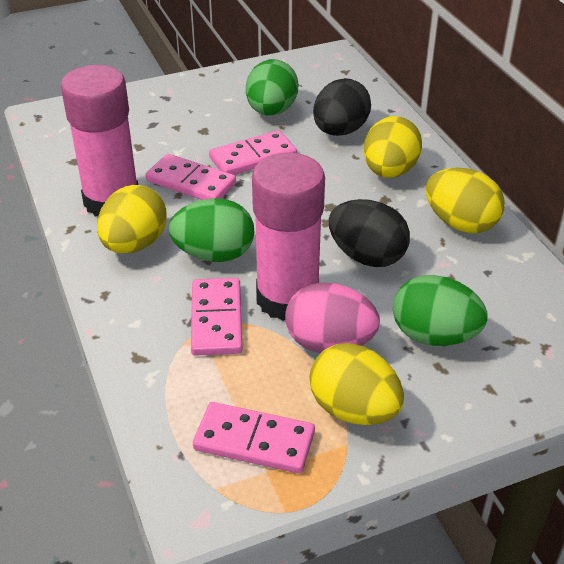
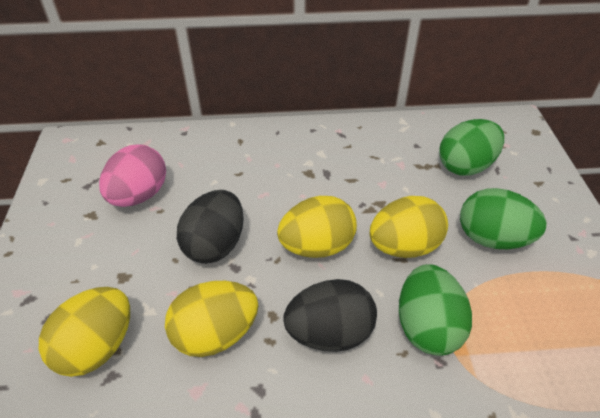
pink domino: 4 -> 0
pink glue stick: 2 -> 0

